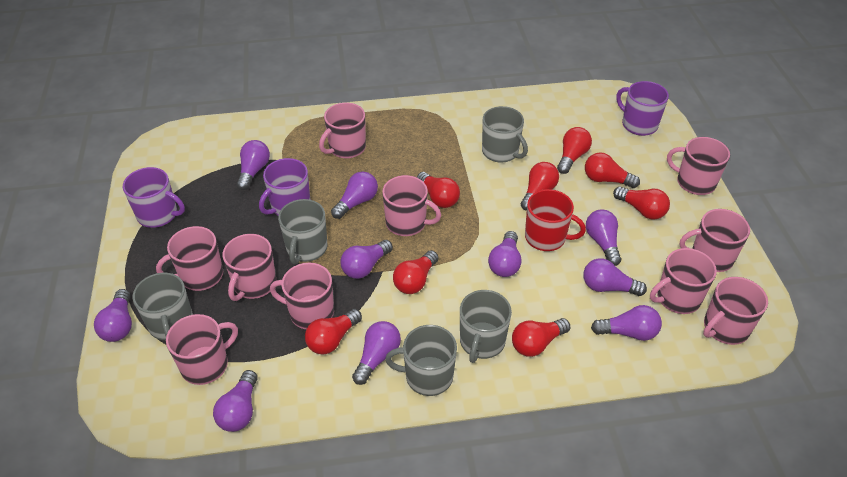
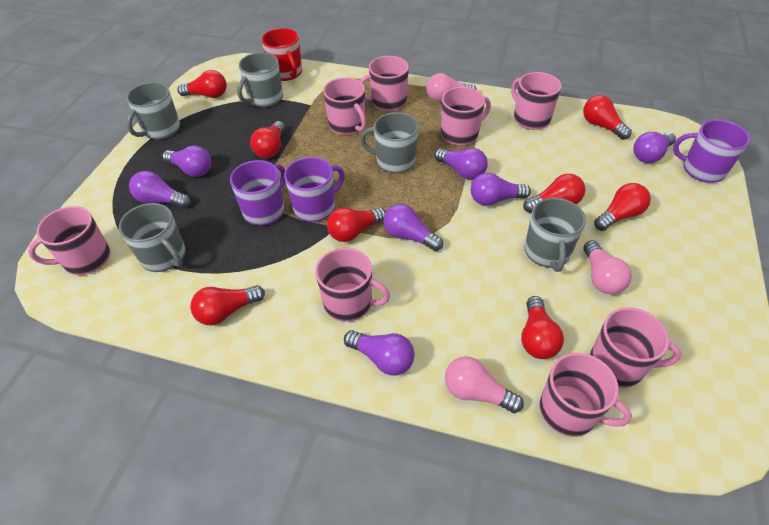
pink light bulb: 0 -> 3
pink mug: 10 -> 8
purple light bulb: 10 -> 7

